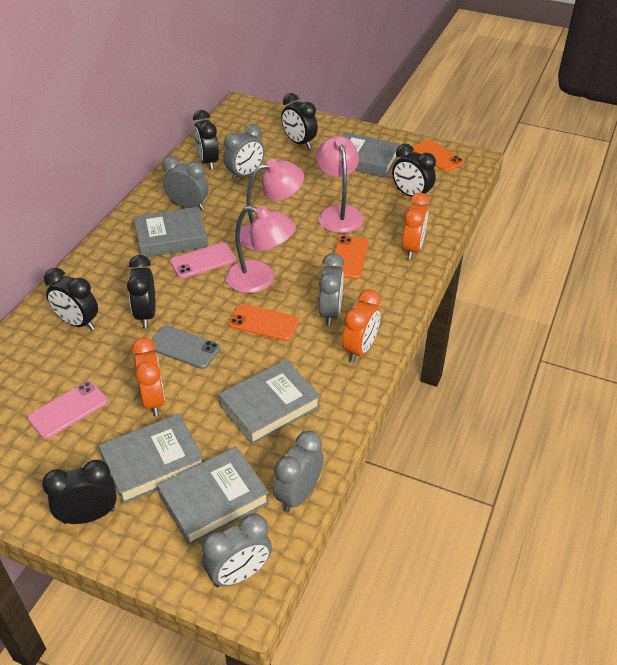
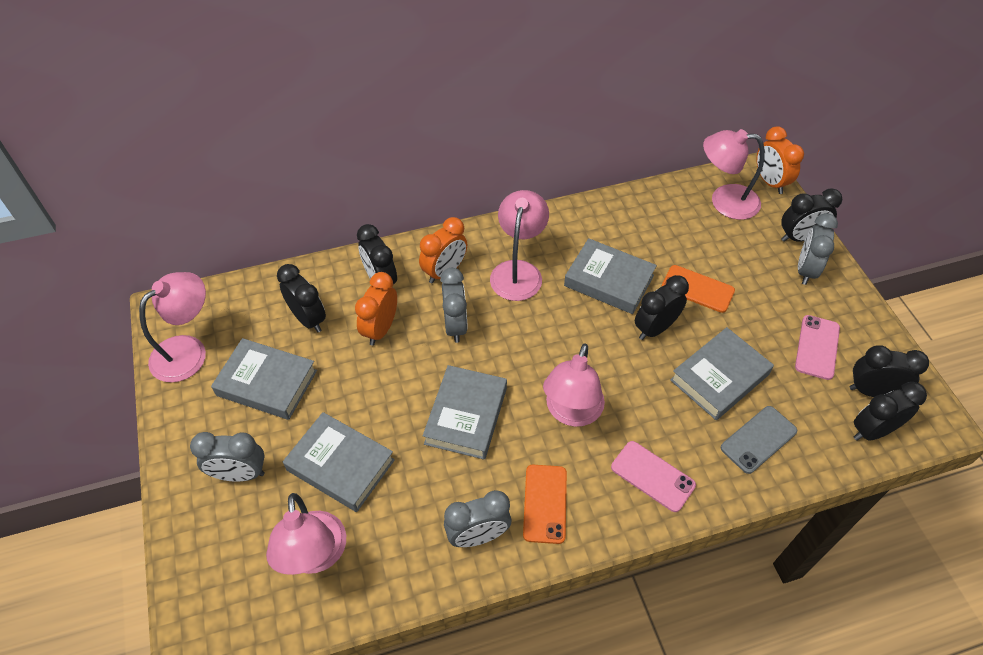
grey clock: 5 -> 4
orange phone: 3 -> 2
pink lamp: 3 -> 5

